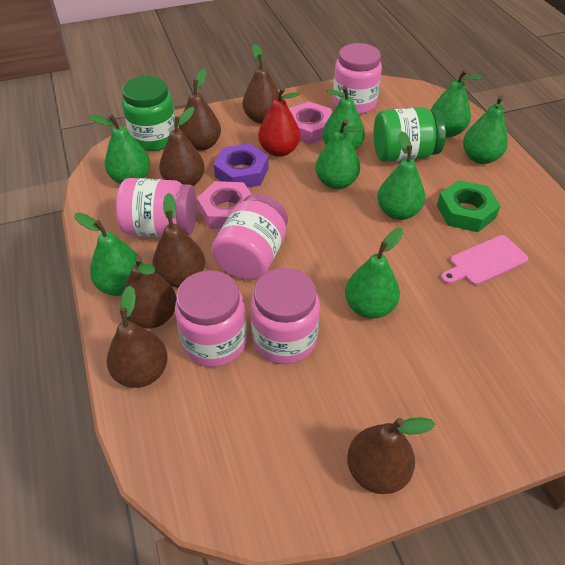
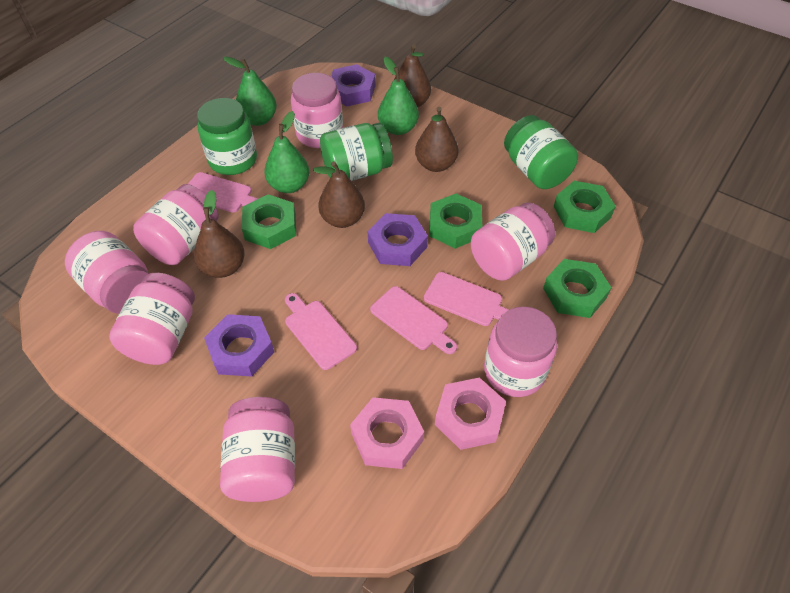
brown pear: 7 -> 4
green jar: 2 -> 3
green nut: 1 -> 4
green pear: 8 -> 3
pink cutting board: 1 -> 4
pink jar: 5 -> 7
purple nut: 1 -> 3
red pear: 1 -> 0

